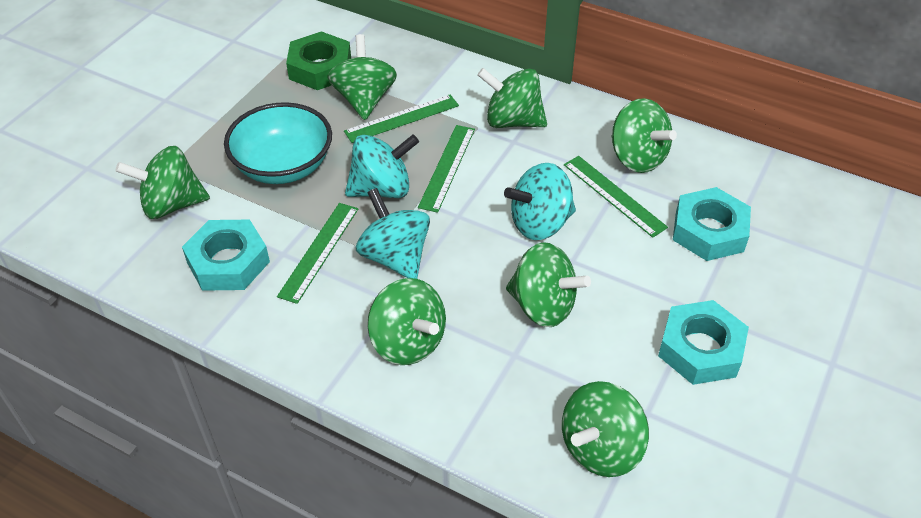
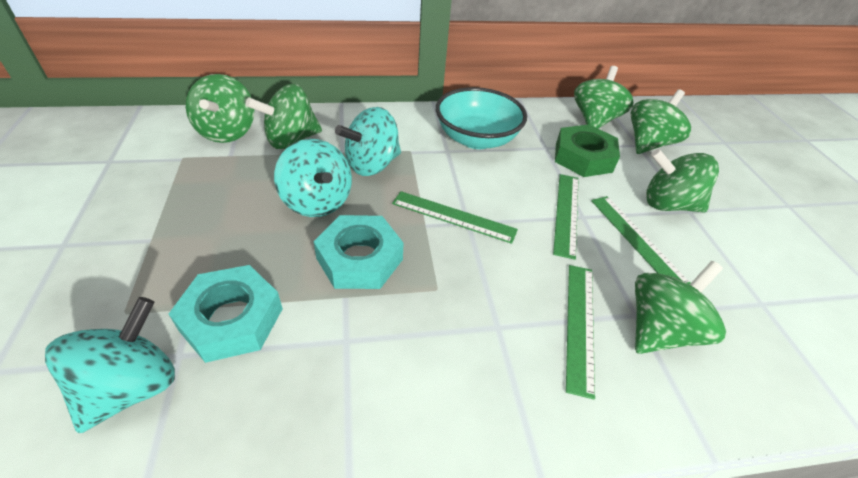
green spinning top: 7 -> 6
turquoise nut: 3 -> 2

